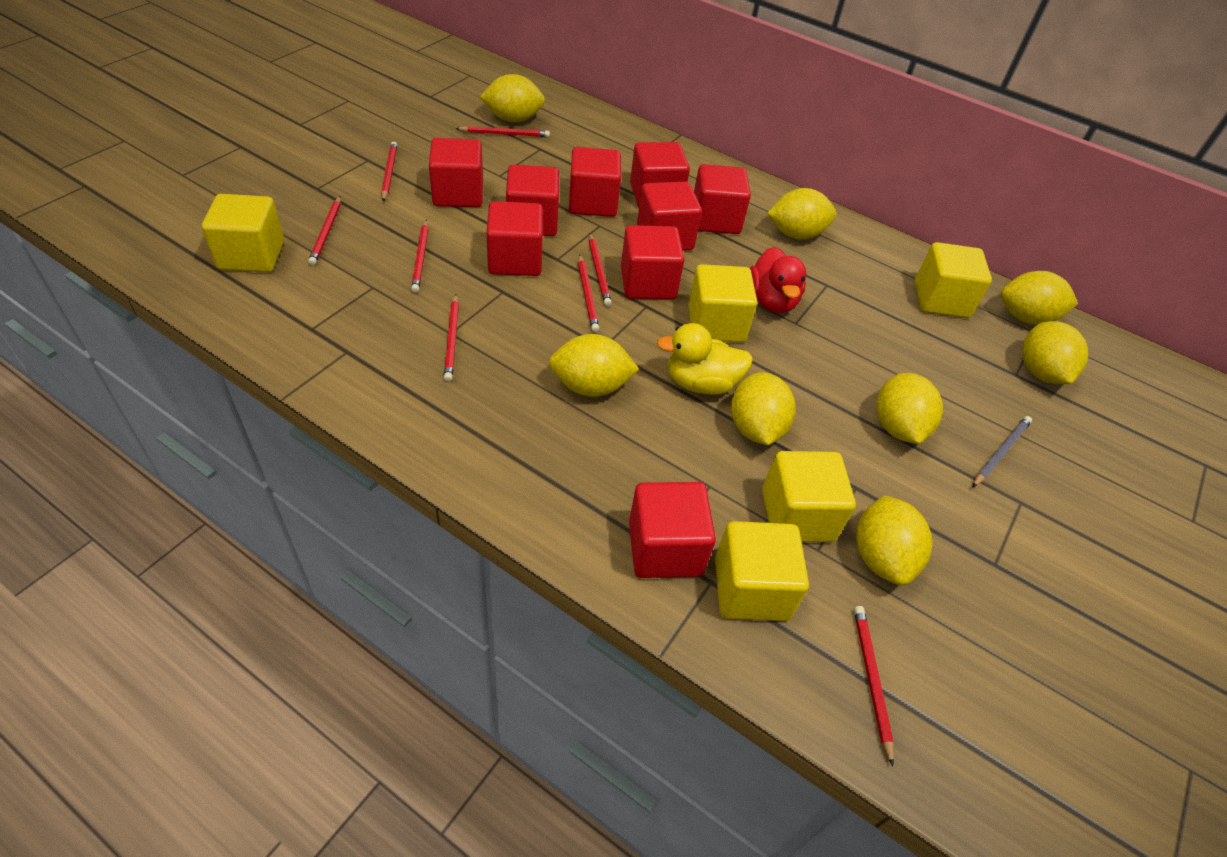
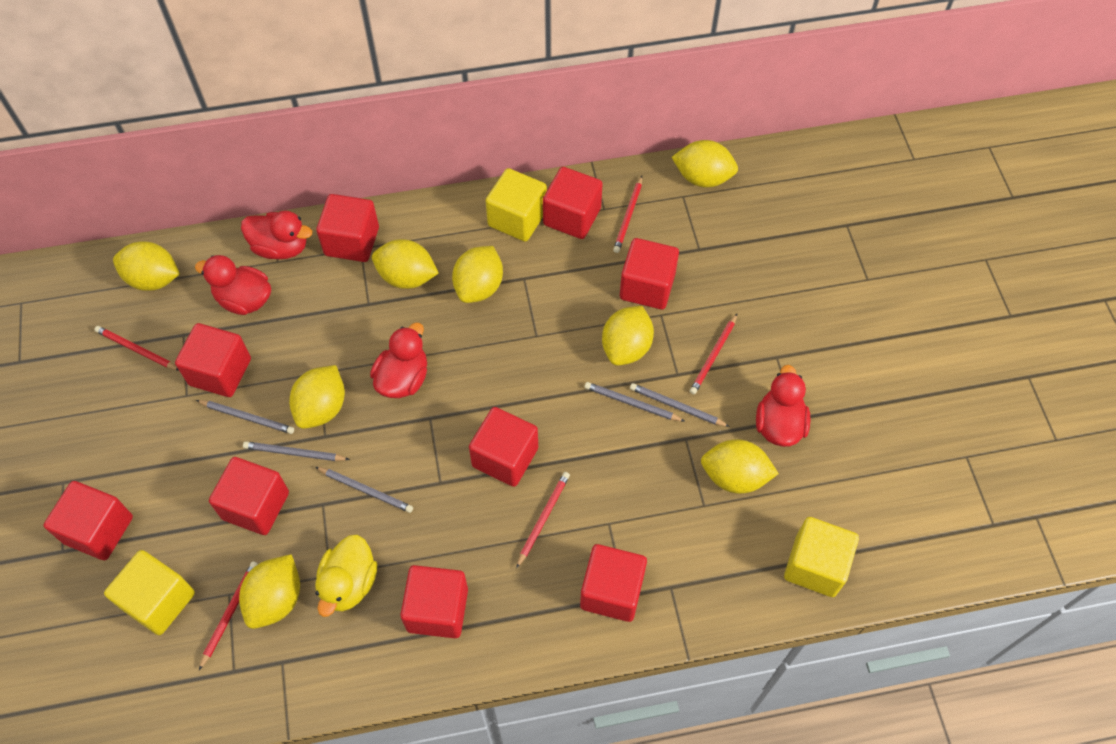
grey pencil: 1 -> 5
red duck: 1 -> 4
red pencil: 8 -> 5
yellow cube: 5 -> 3

